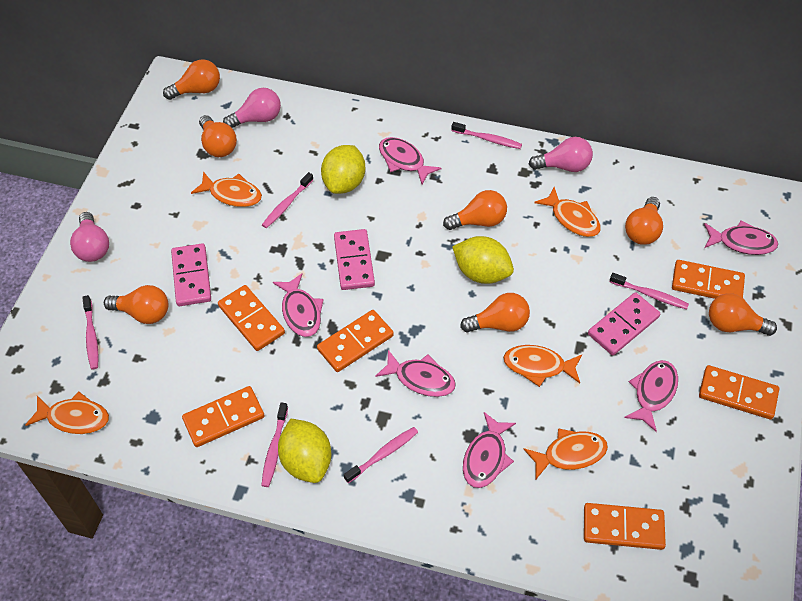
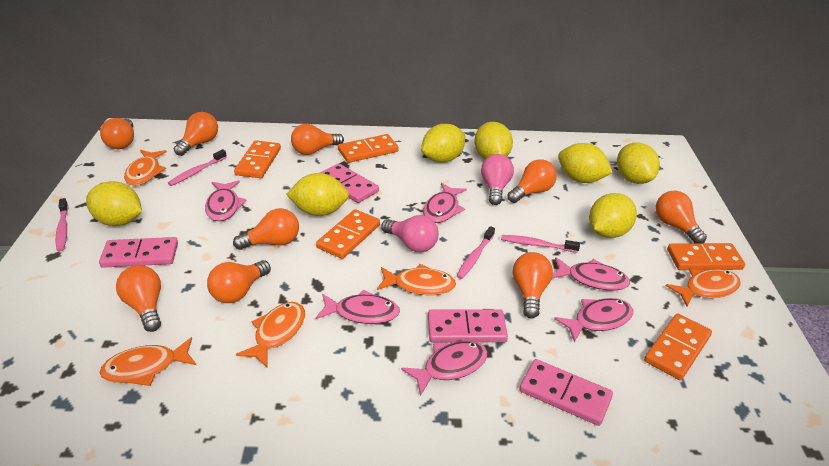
orange domino: 6 -> 5
orange light bulb: 7 -> 9
pink domino: 3 -> 4
pink light bulb: 3 -> 2
pink toothbrush: 6 -> 4
yellow lemon: 3 -> 7

